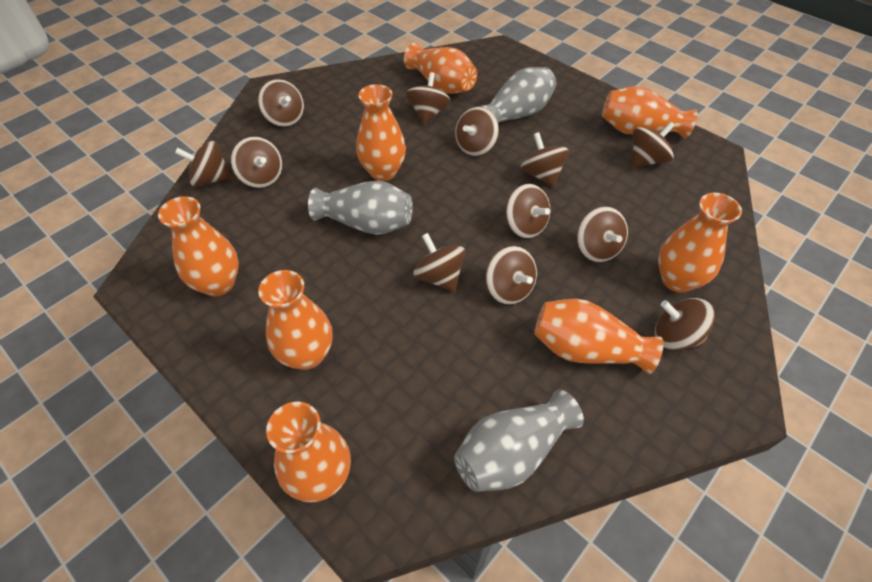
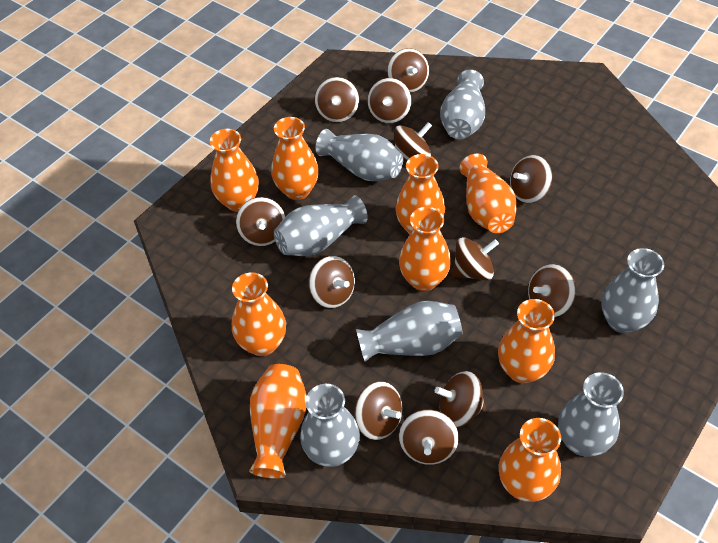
grey vase: 3 -> 7
orange vase: 8 -> 9

